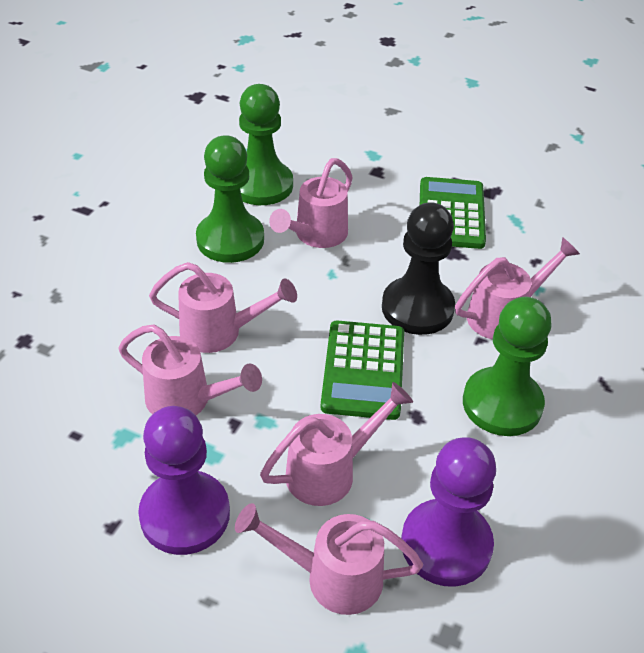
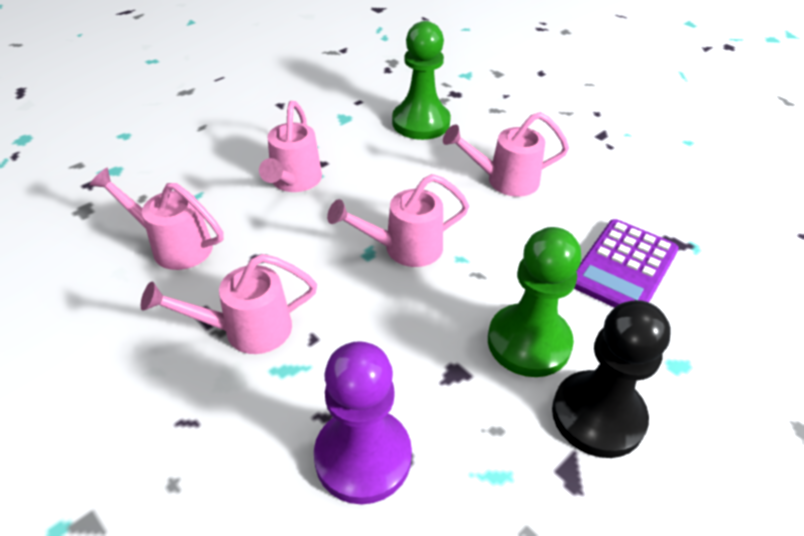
green calculator: 2 -> 0
green pawn: 3 -> 2
pink watering can: 6 -> 5
purple calculator: 0 -> 1
purple pawn: 2 -> 1

